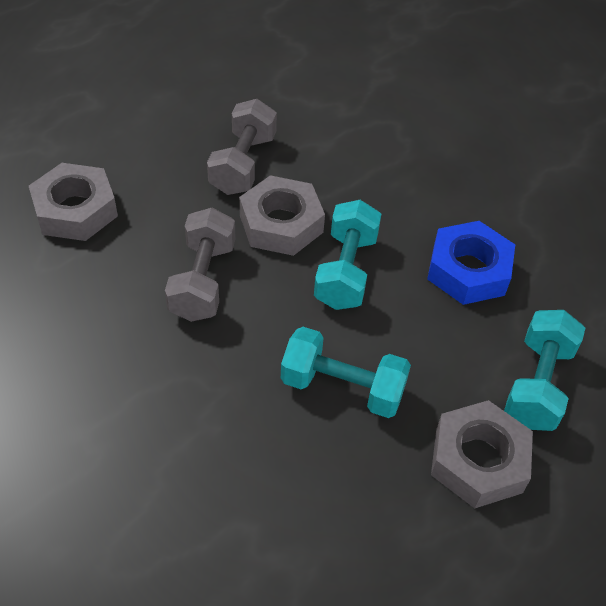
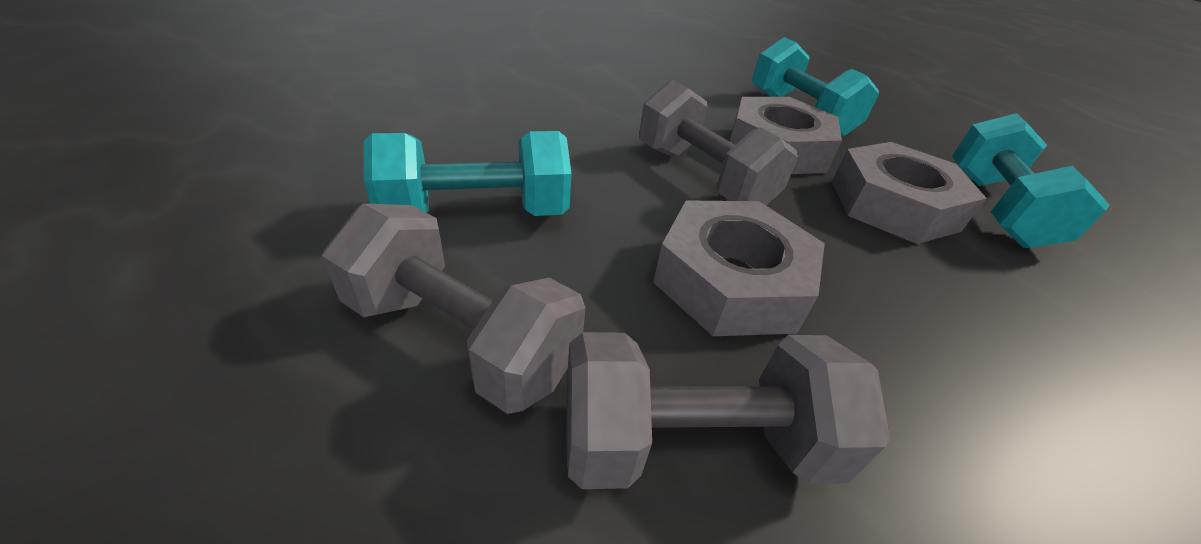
blue nut: 1 -> 0
grey dumbbell: 2 -> 3

